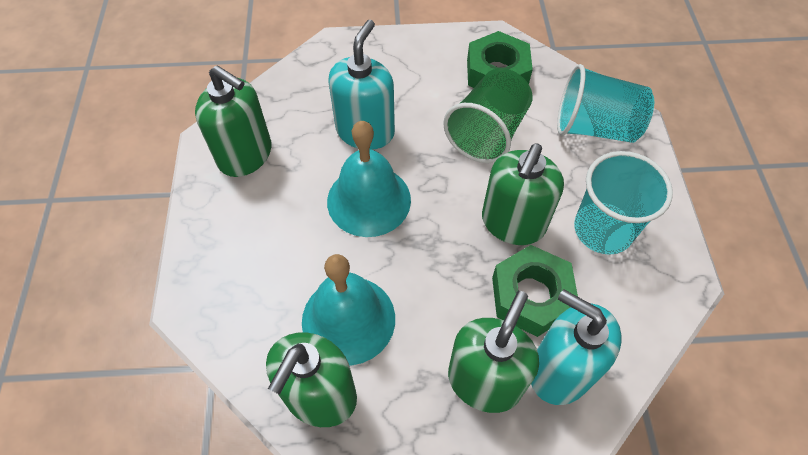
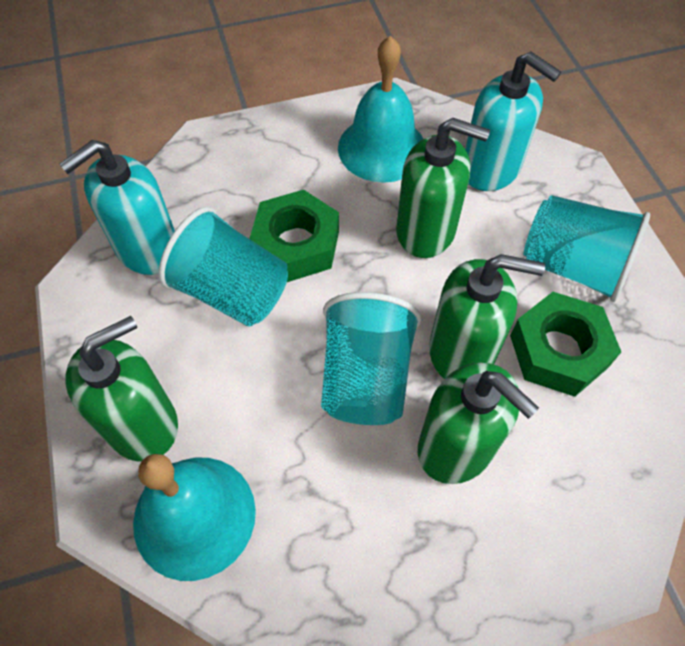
green cup: 1 -> 0
turquoise cup: 2 -> 3

